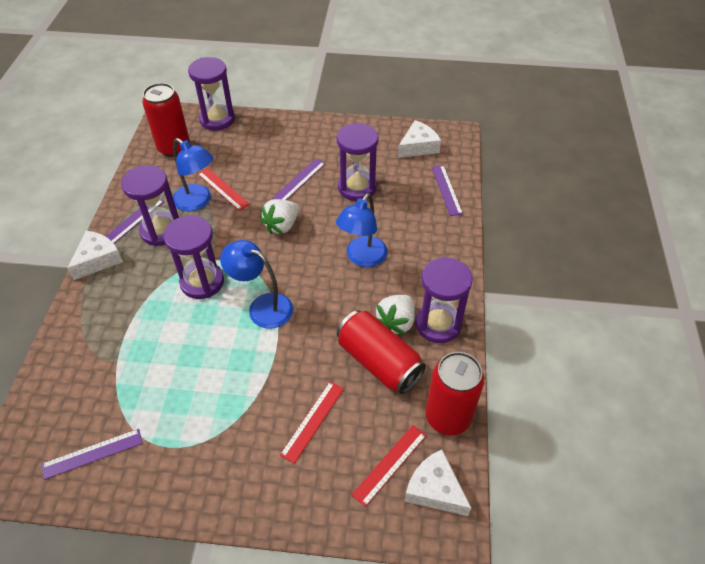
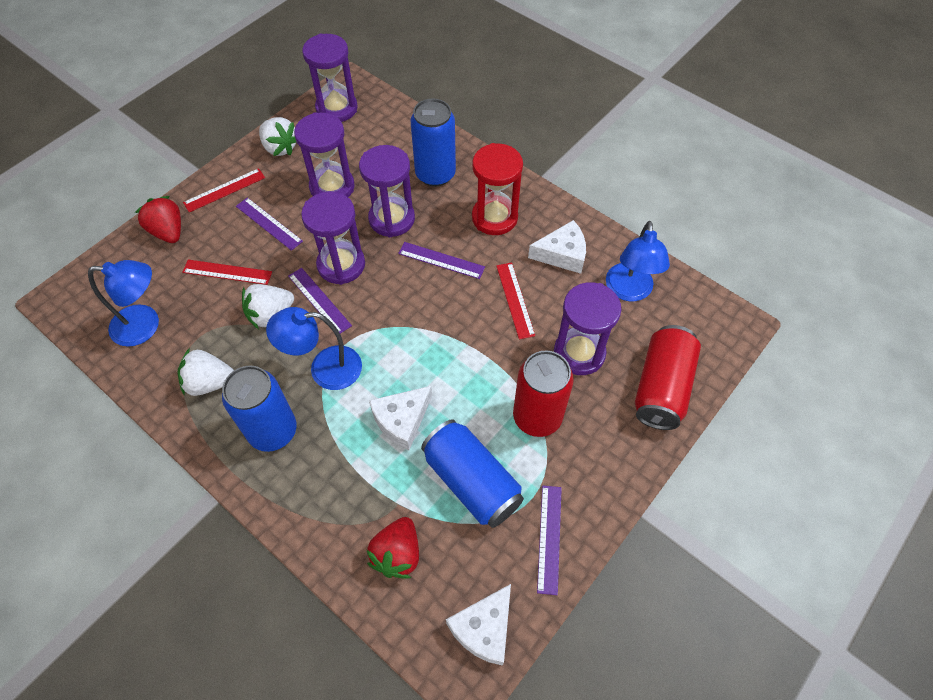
blue can: 0 -> 3
red can: 3 -> 2
red hourglass: 0 -> 1
red strawberry: 0 -> 2
white strawberry: 2 -> 3

